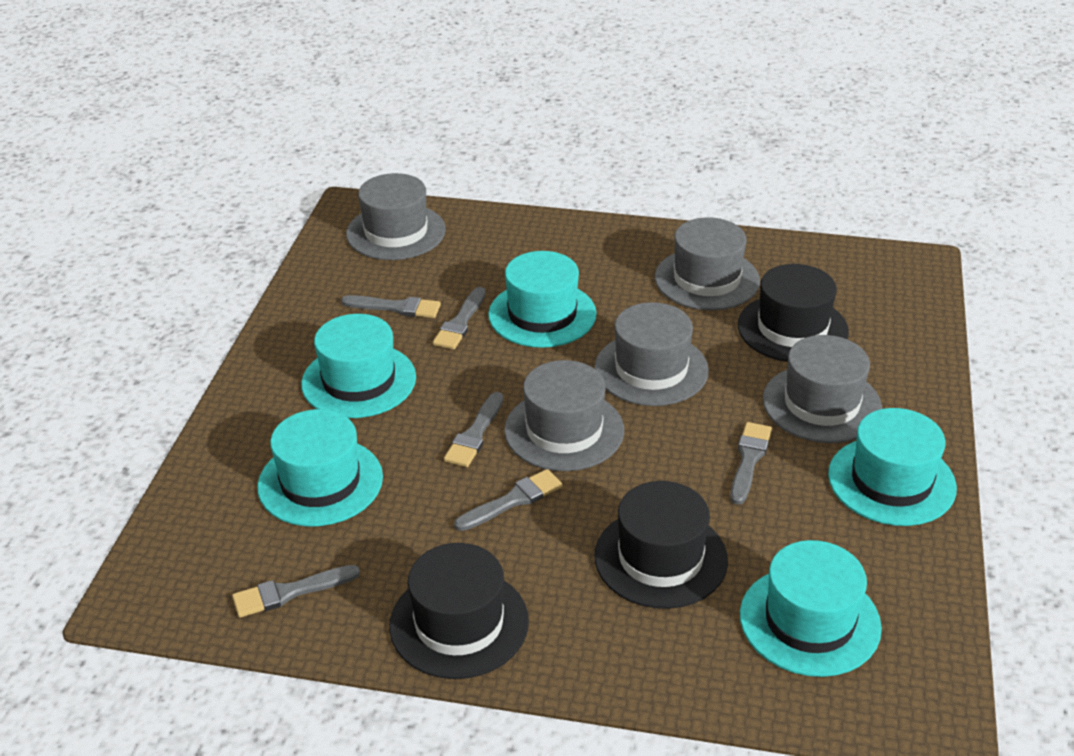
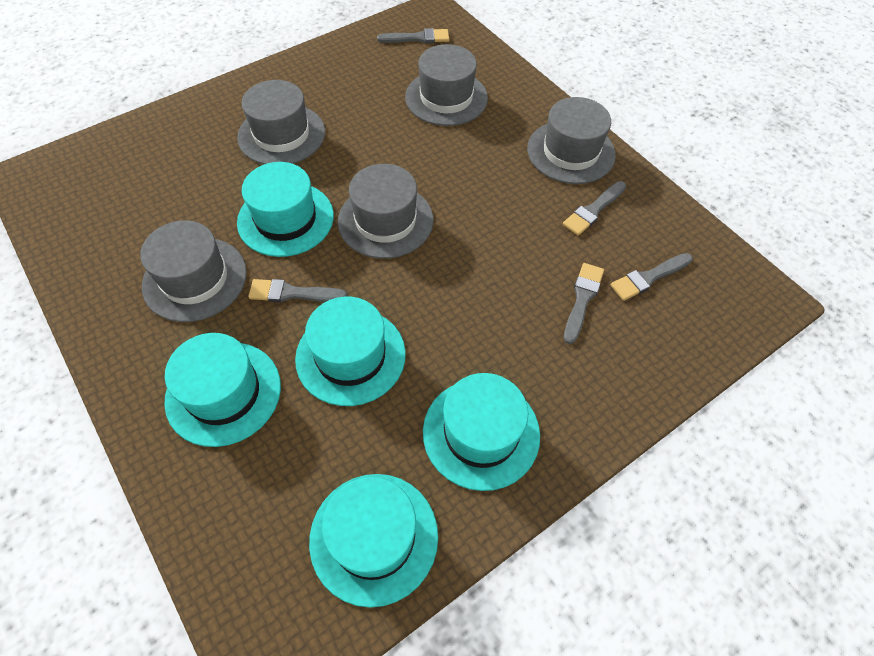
black hat: 3 -> 0
grey brush: 6 -> 5

